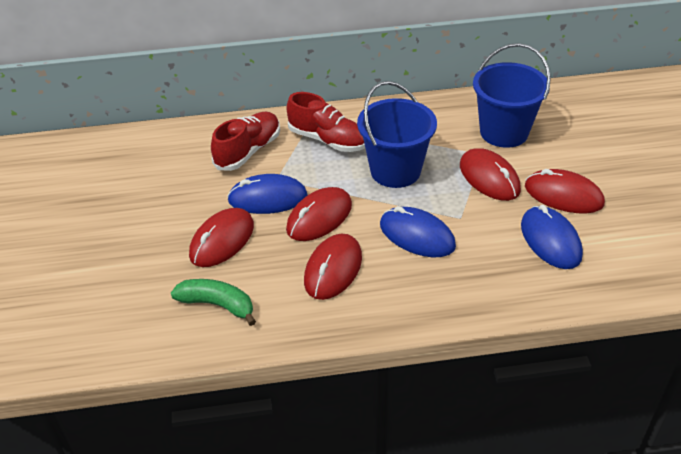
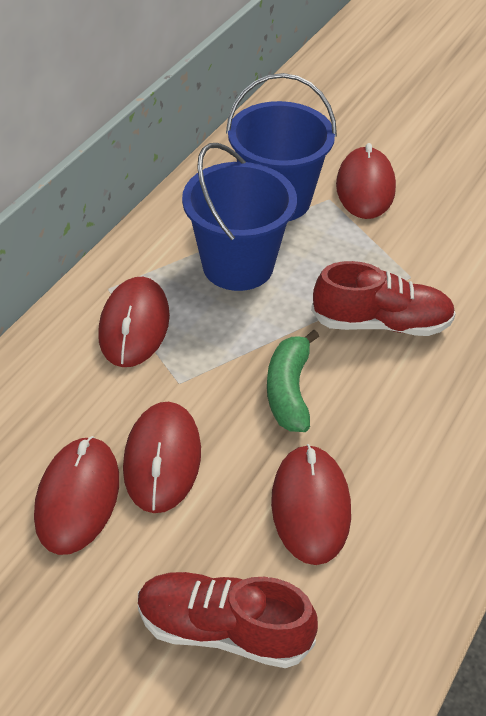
blue mouse: 3 -> 0

